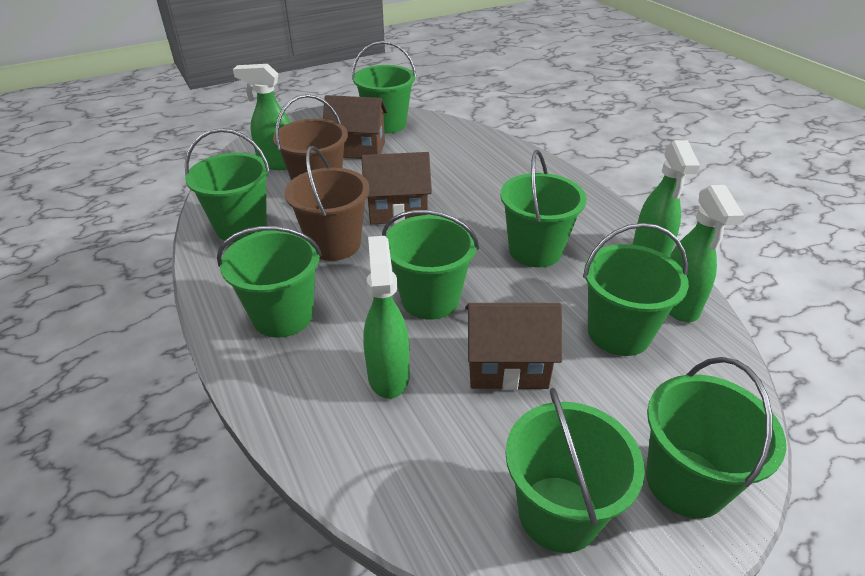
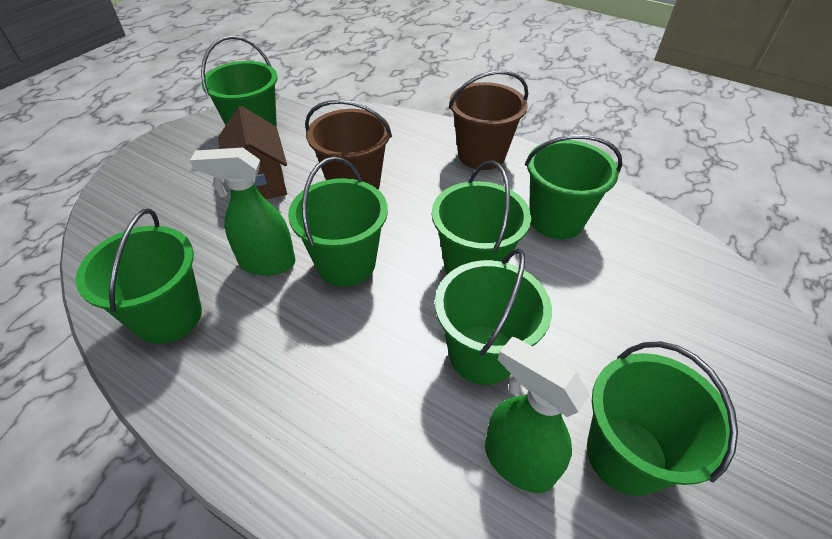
brown house: 3 -> 1
green bucket: 8 -> 7
green spray bottle: 4 -> 2

